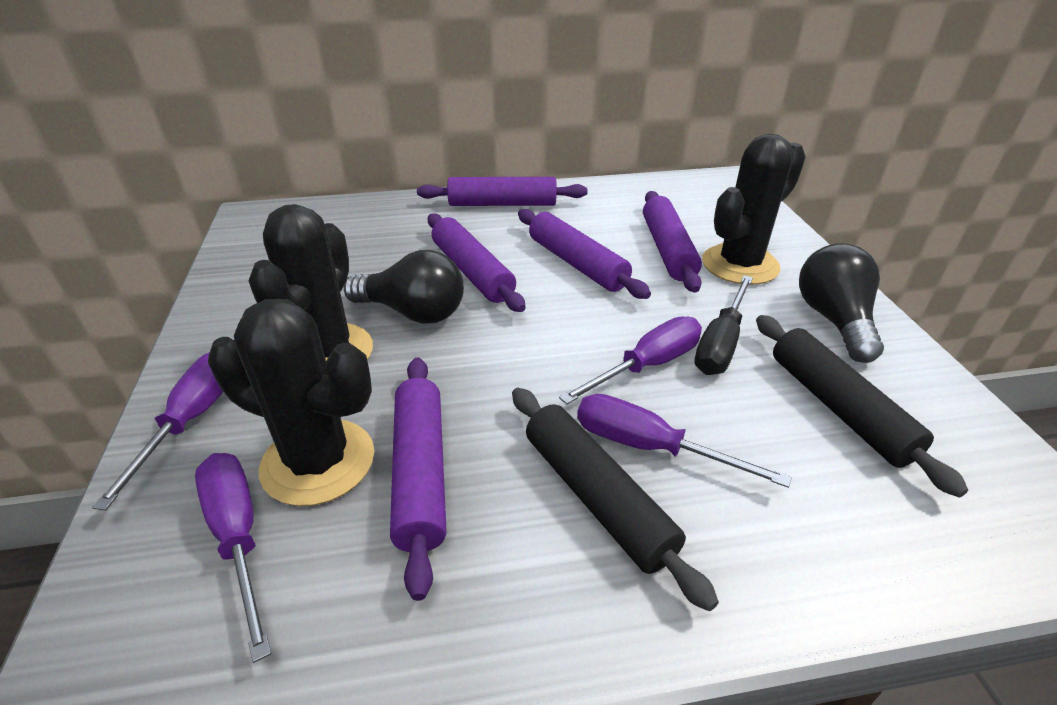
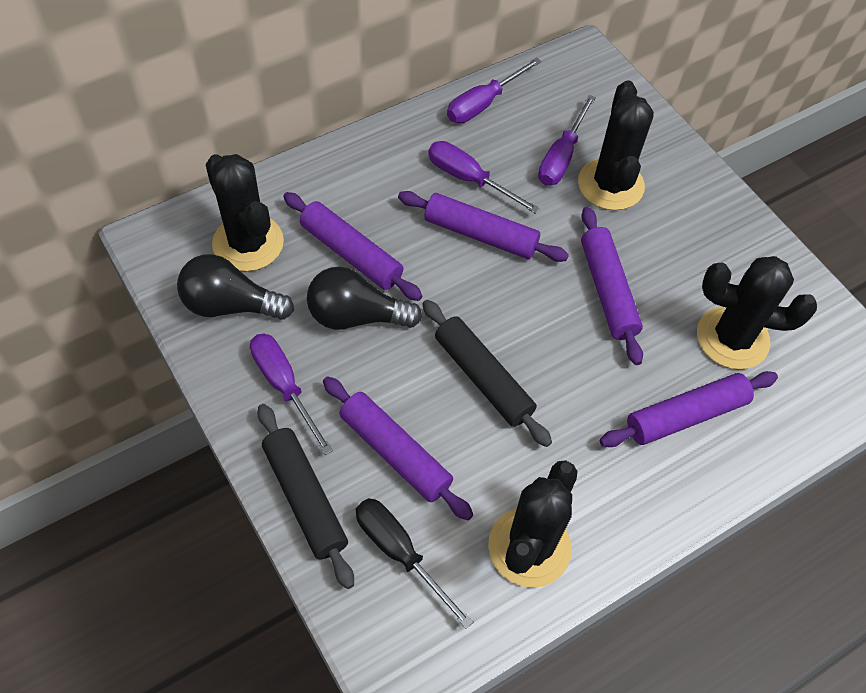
black cactus: 3 -> 4

